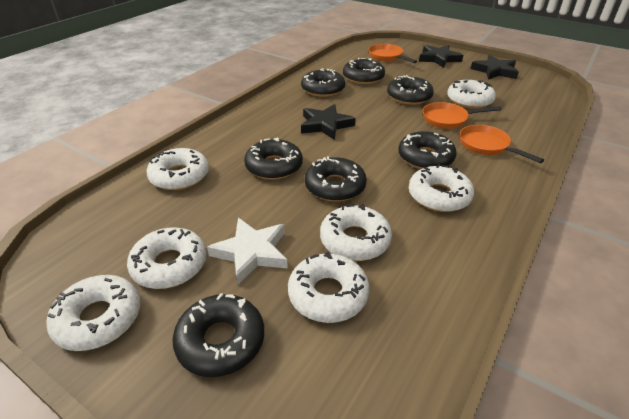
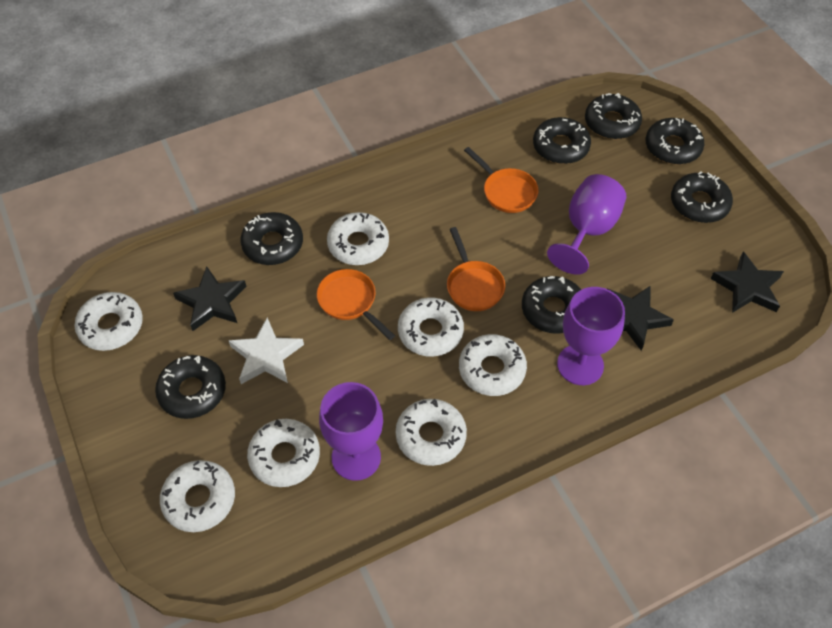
purple goblet: 0 -> 3

